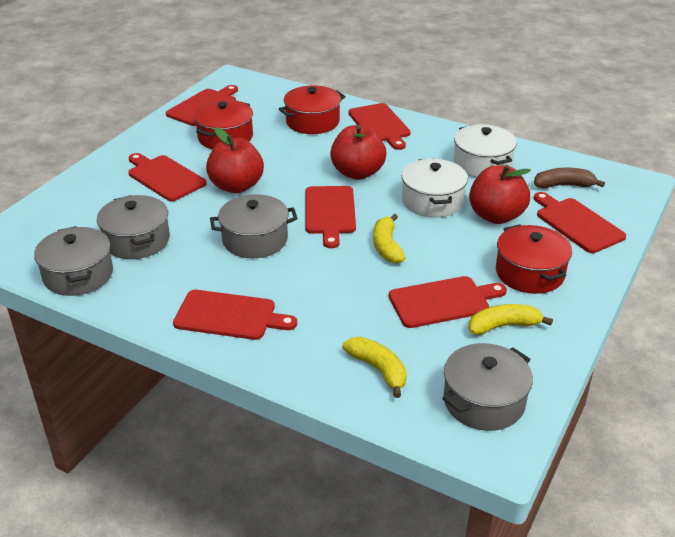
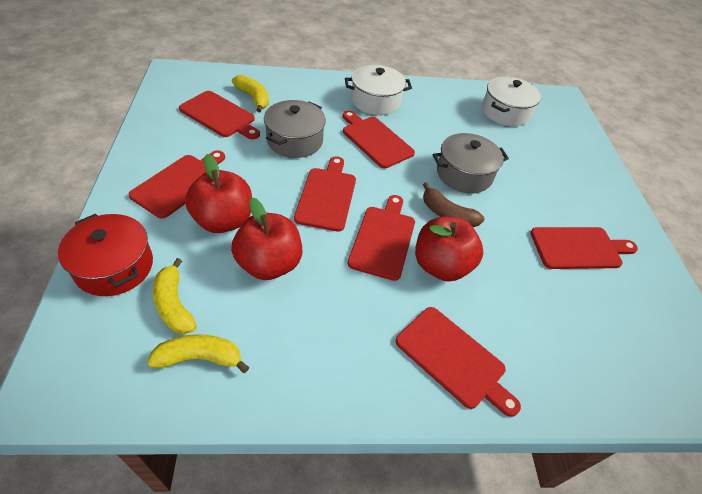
grey pot: 4 -> 2
red pot: 3 -> 1

